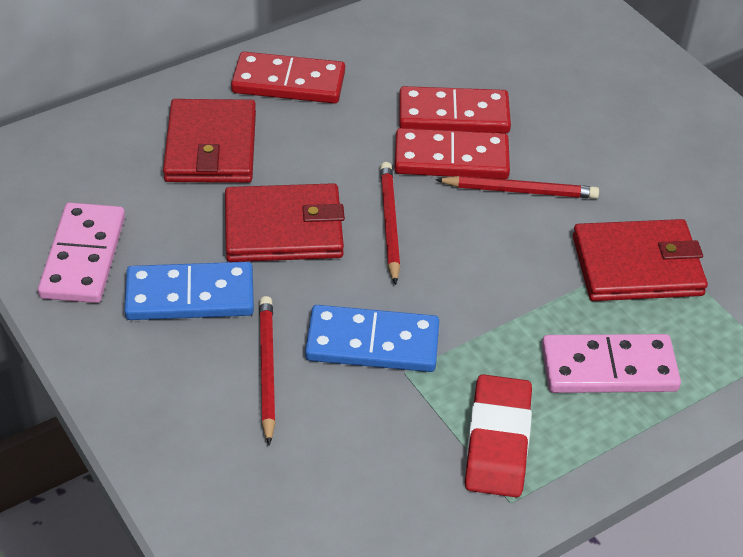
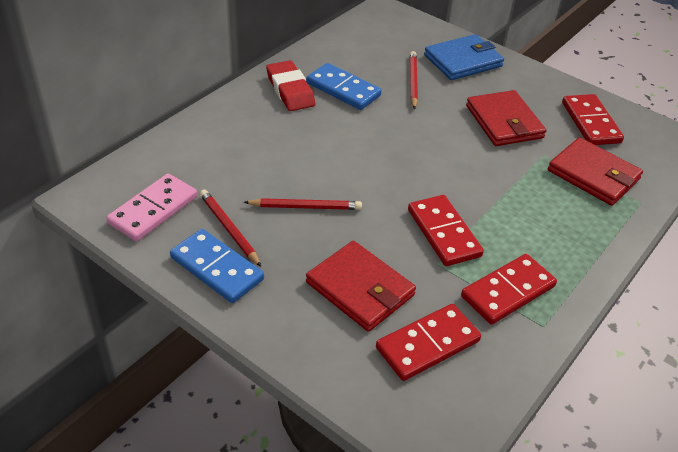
blue wallet: 0 -> 1
pink domino: 2 -> 1
red domino: 3 -> 4

